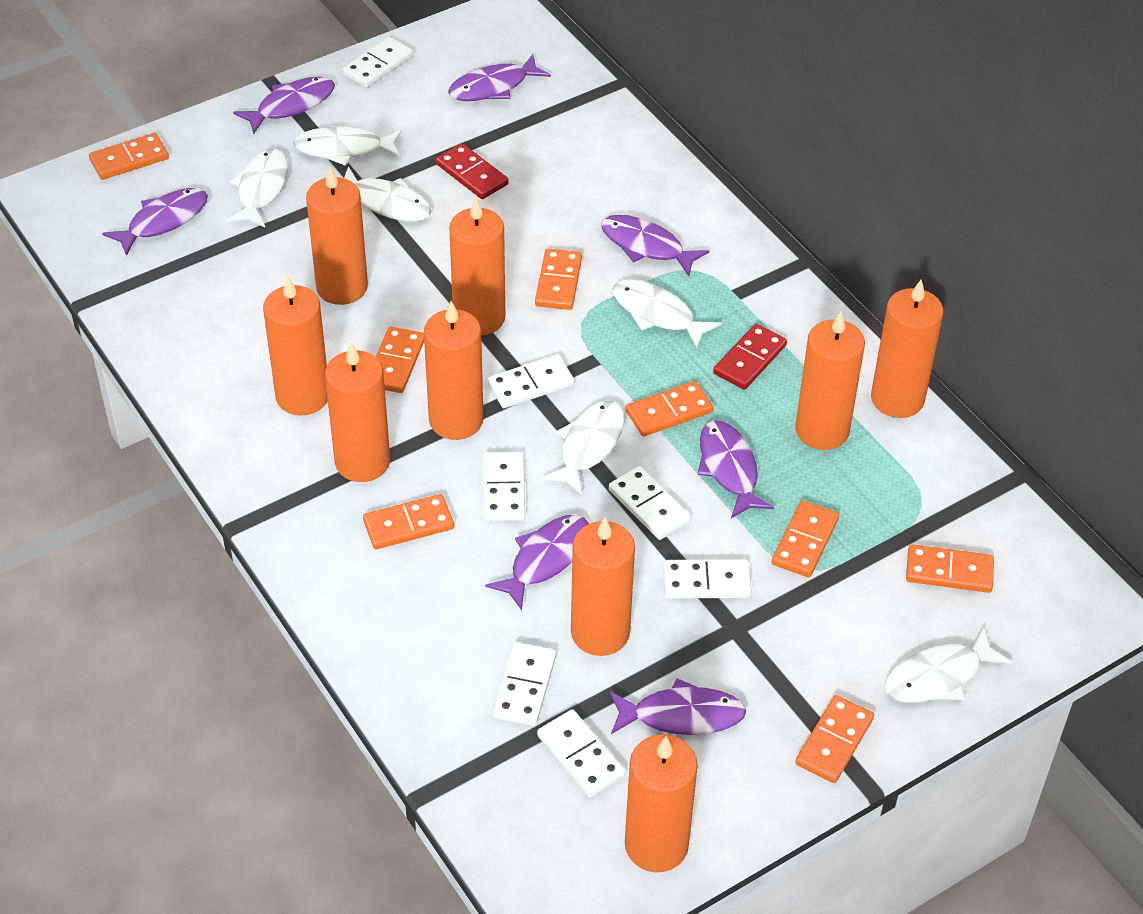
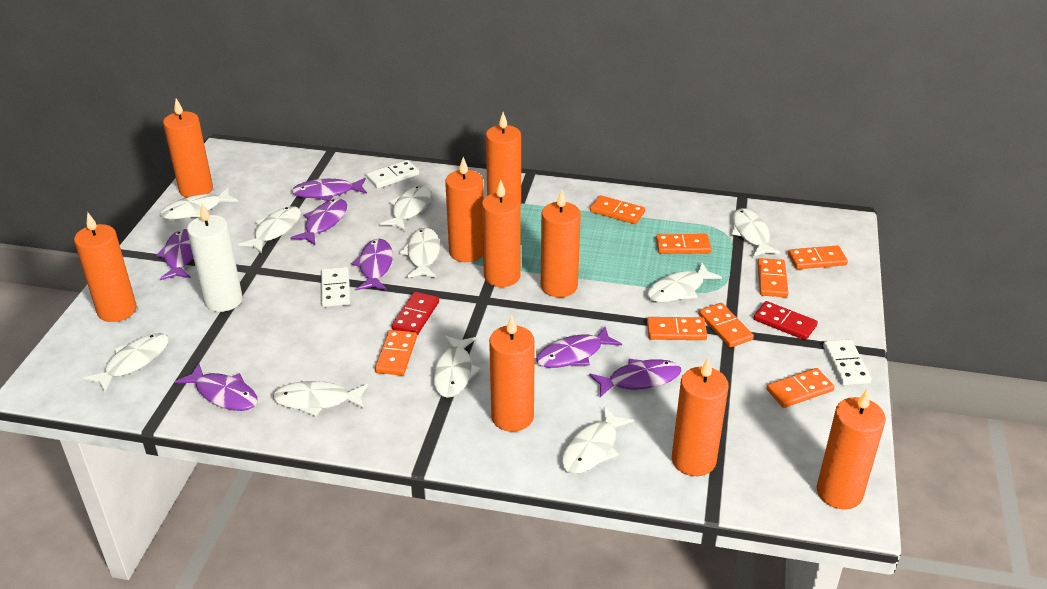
white candle: 0 -> 1
white domino: 7 -> 3
white fish: 6 -> 10

